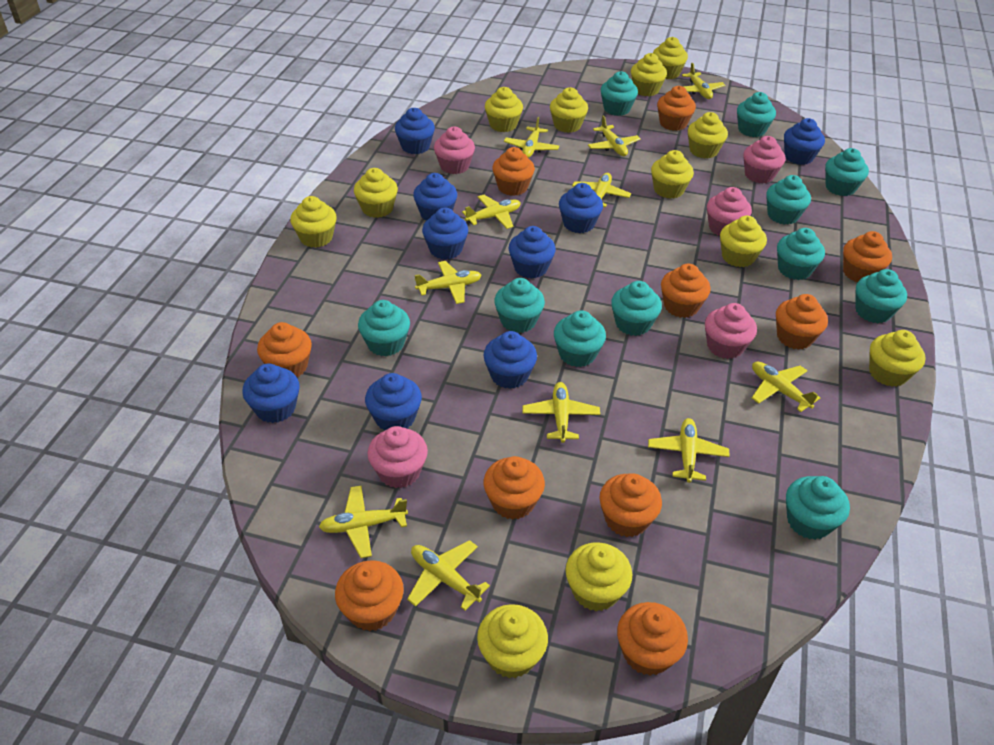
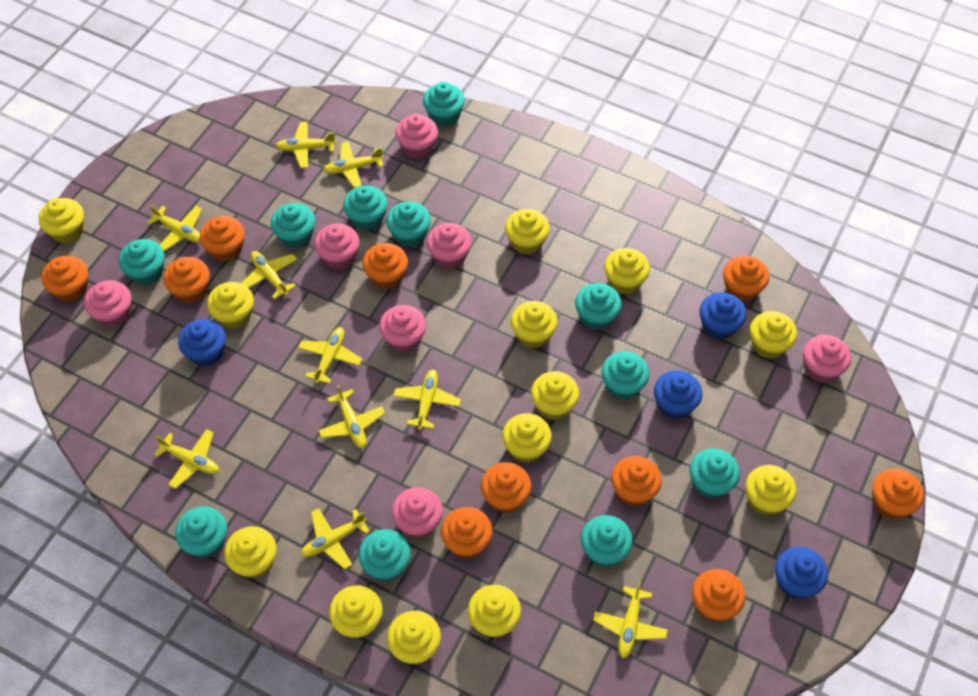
blue cupcake: 9 -> 4
pink cupcake: 5 -> 7
yellow cupcake: 12 -> 13
yellow plane: 11 -> 10

